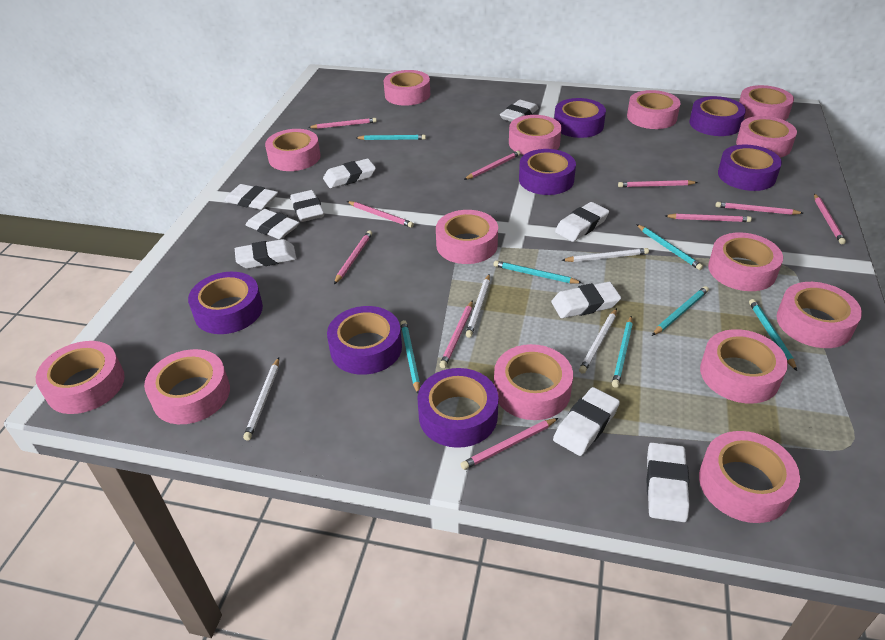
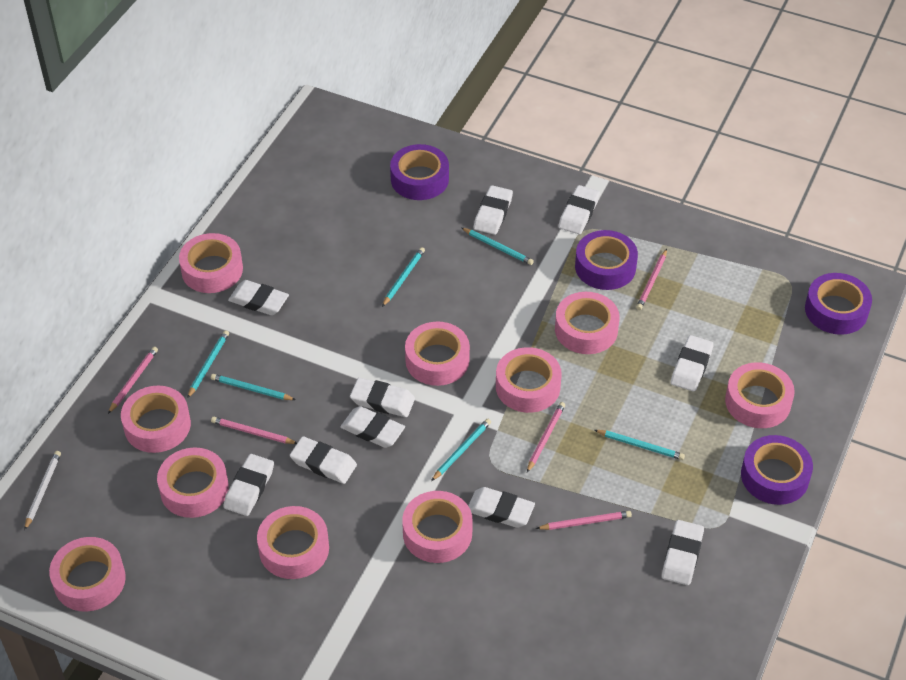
pink pencil: 10 -> 5
pink tape: 14 -> 10
purple tape: 7 -> 4
turquoise pencil: 7 -> 6
white pencil: 4 -> 1

